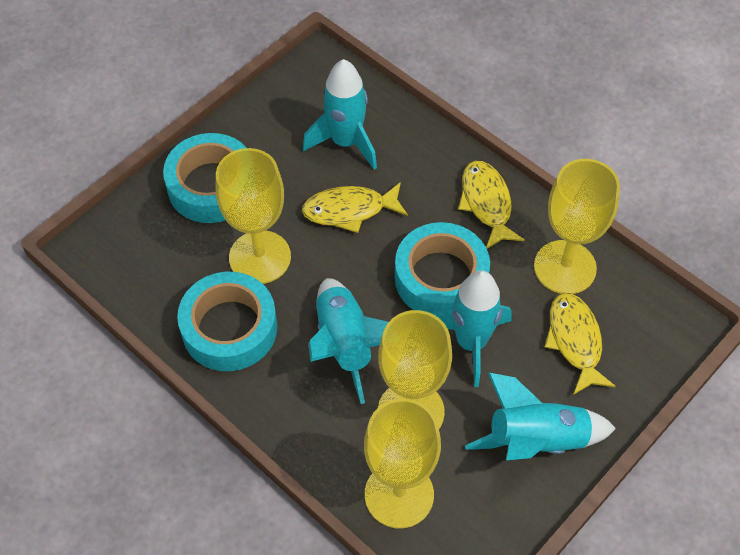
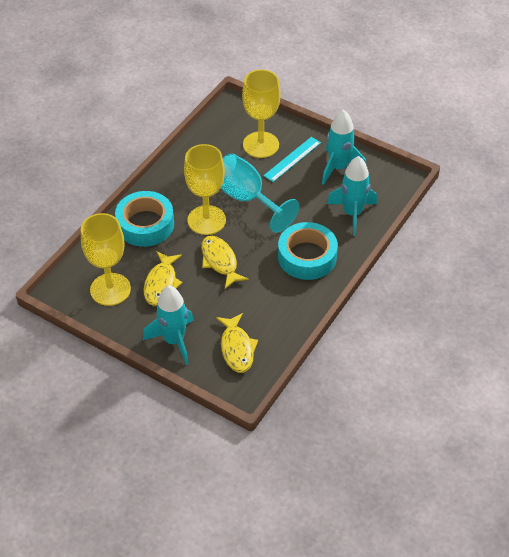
turquoise goblet: 0 -> 1
turquoise rocket: 4 -> 3
turquoise ruler: 0 -> 1
turquoise tape: 3 -> 2
yellow goblet: 4 -> 3

